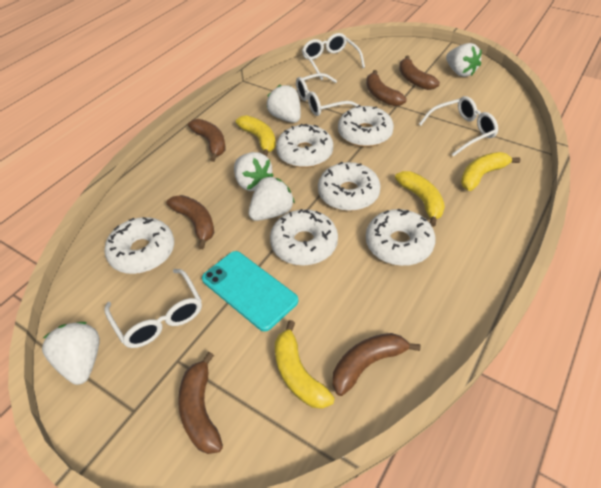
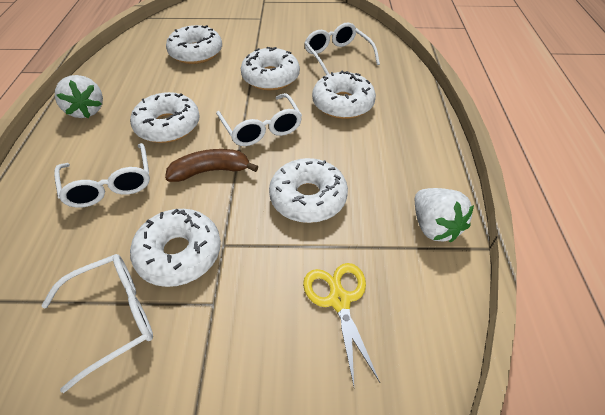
brown banana: 6 -> 1
turquoise phone: 1 -> 0
white strawberry: 5 -> 2
yellow banana: 4 -> 0
yellow scissors: 0 -> 1

